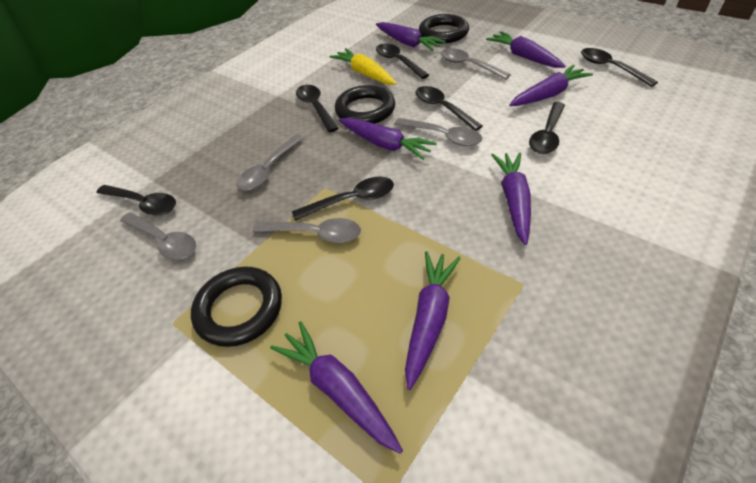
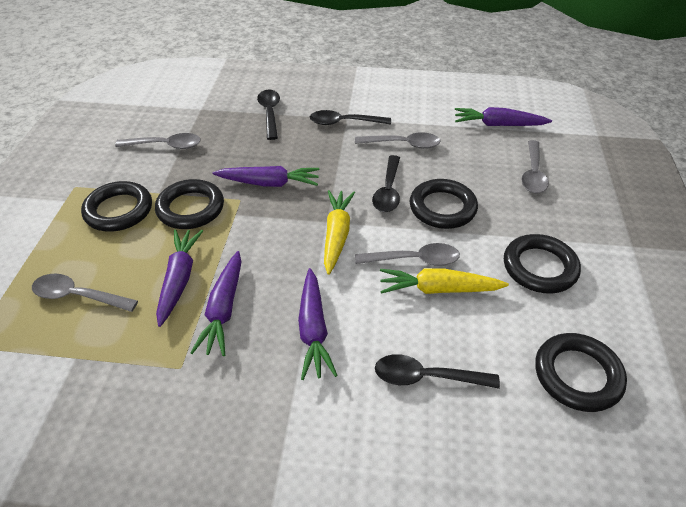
black ring: 3 -> 5
black spoon: 7 -> 4
purple carrot: 7 -> 5
yellow carrot: 1 -> 2

